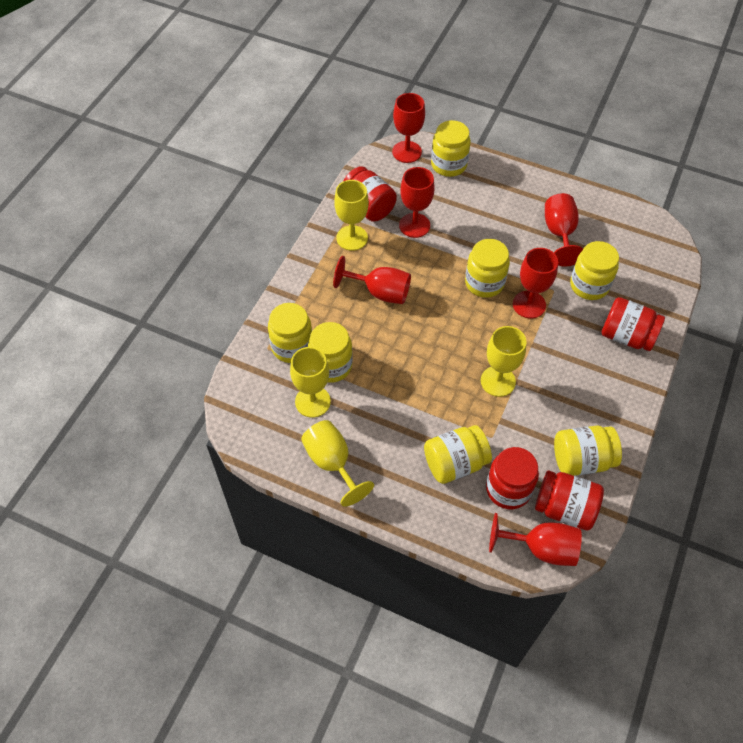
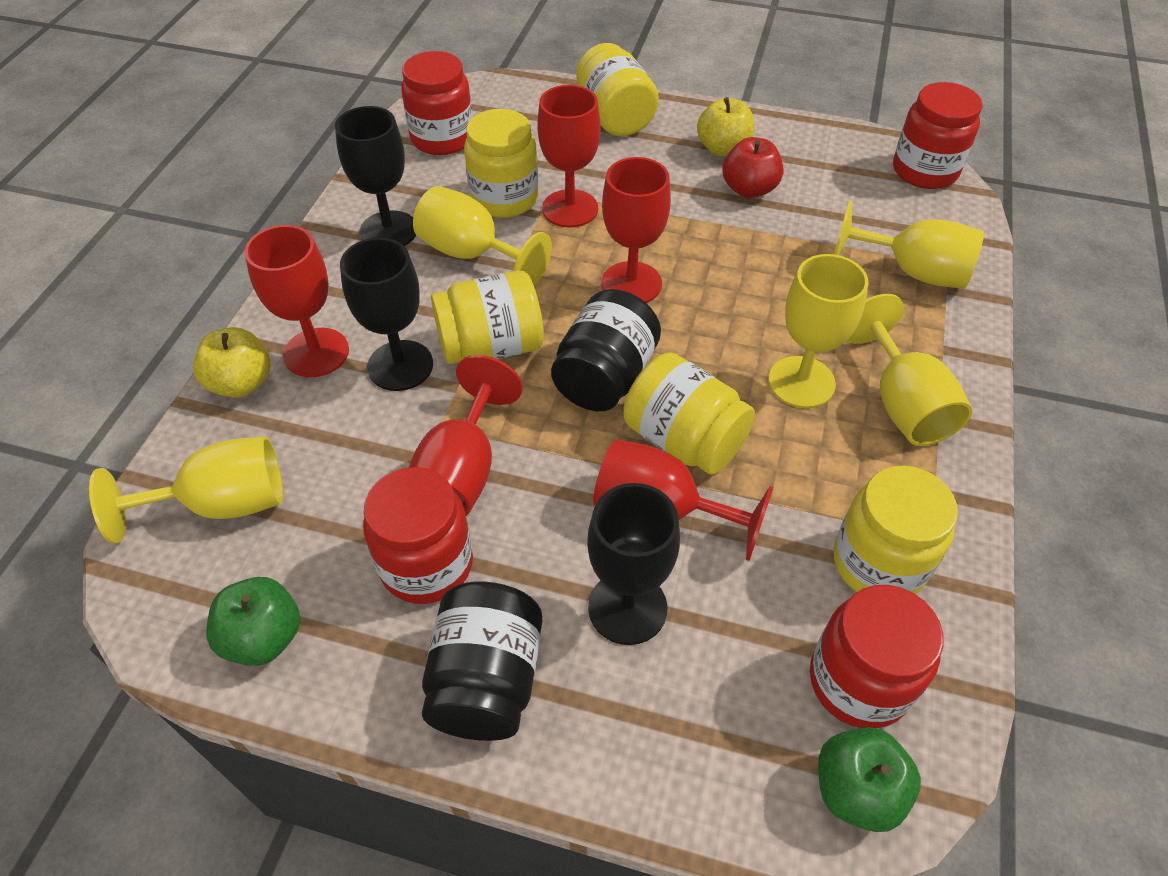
black goblet: 0 -> 3
black jar: 0 -> 2
green apple: 0 -> 2
red apple: 0 -> 1
red goblet: 6 -> 5
yellow apple: 0 -> 2
yellow goblet: 4 -> 5
yellow jar: 7 -> 5

